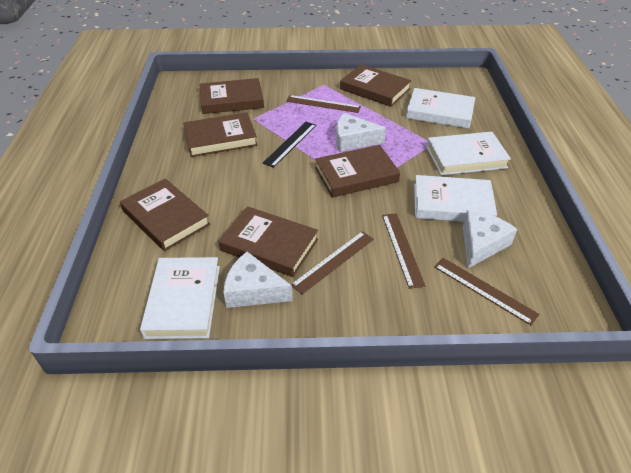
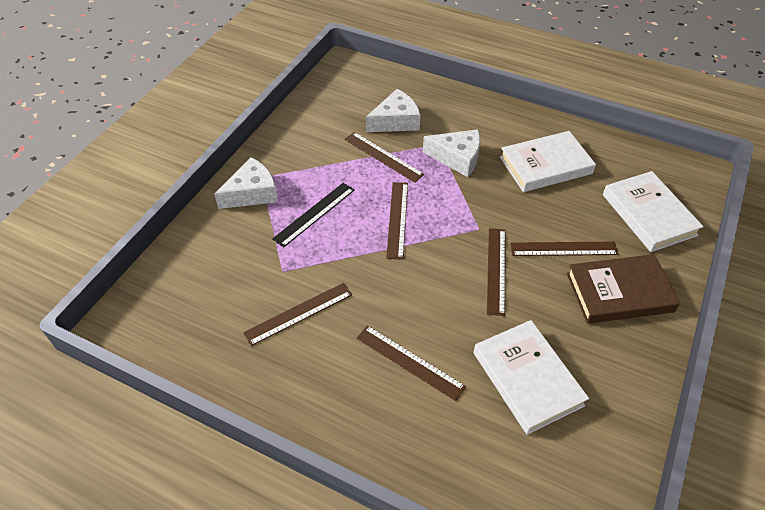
brown book: 6 -> 1
brown ruler: 4 -> 6
white book: 4 -> 3

